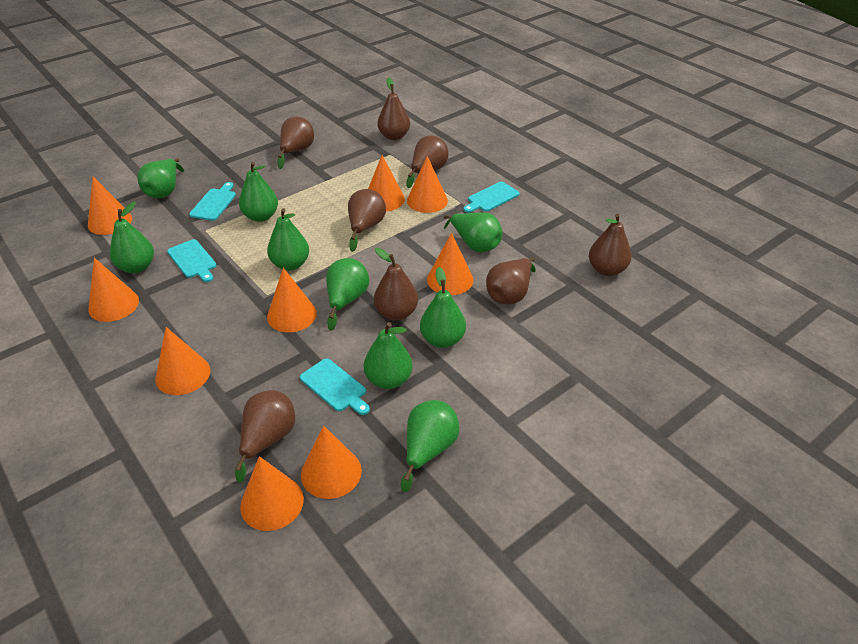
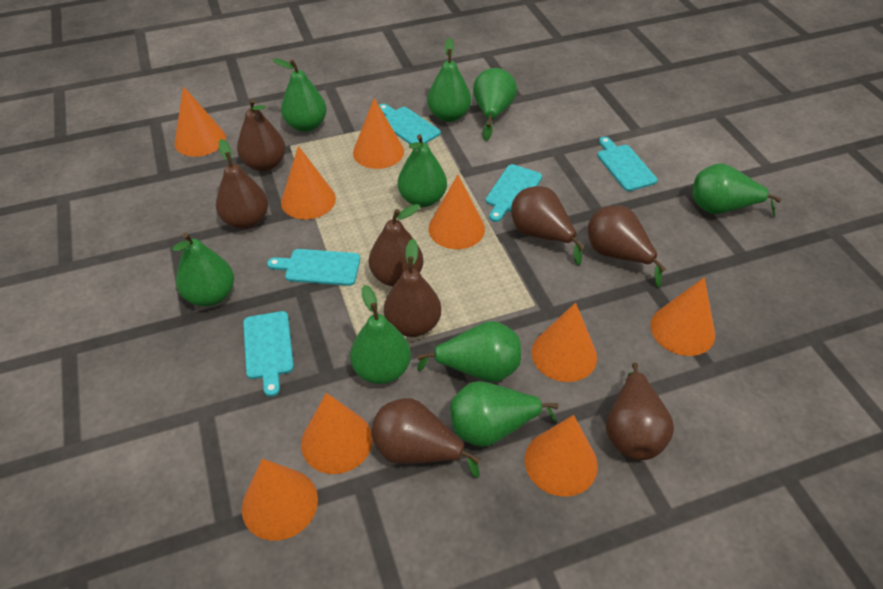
turquoise cutting board: 4 -> 5

